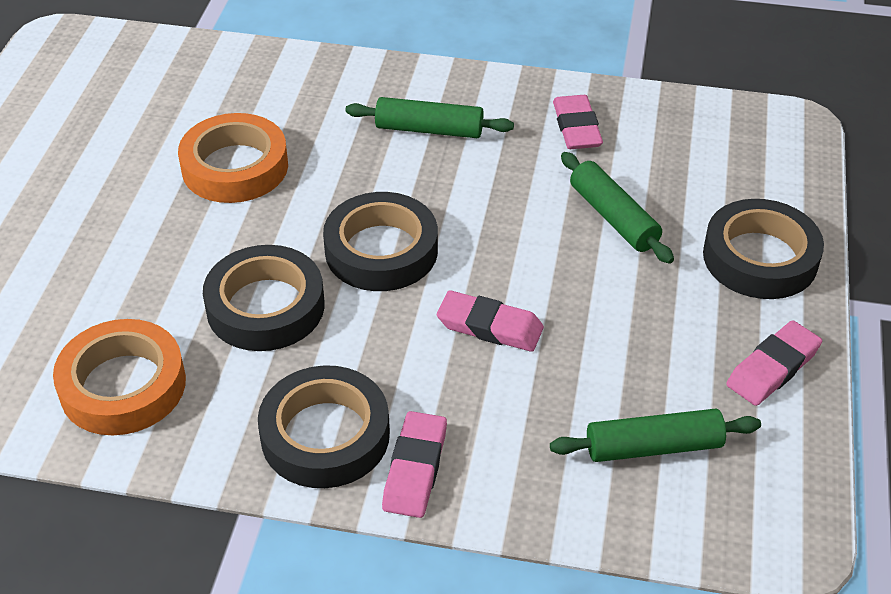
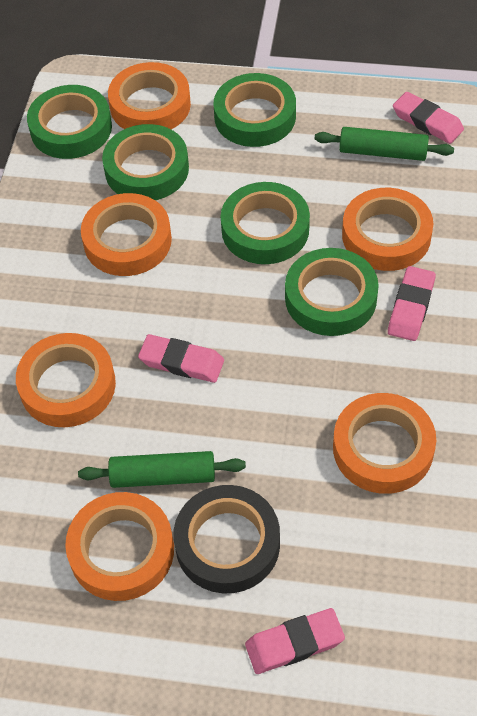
black tape: 4 -> 1
green rolling pin: 3 -> 2
green tape: 0 -> 5
orange tape: 2 -> 6

